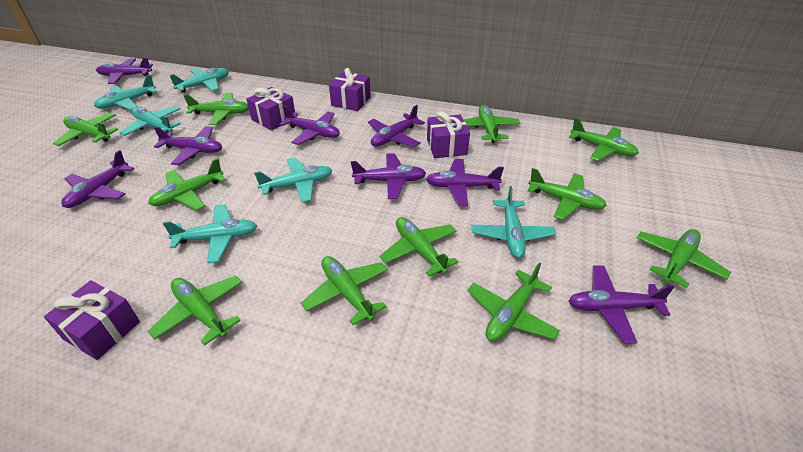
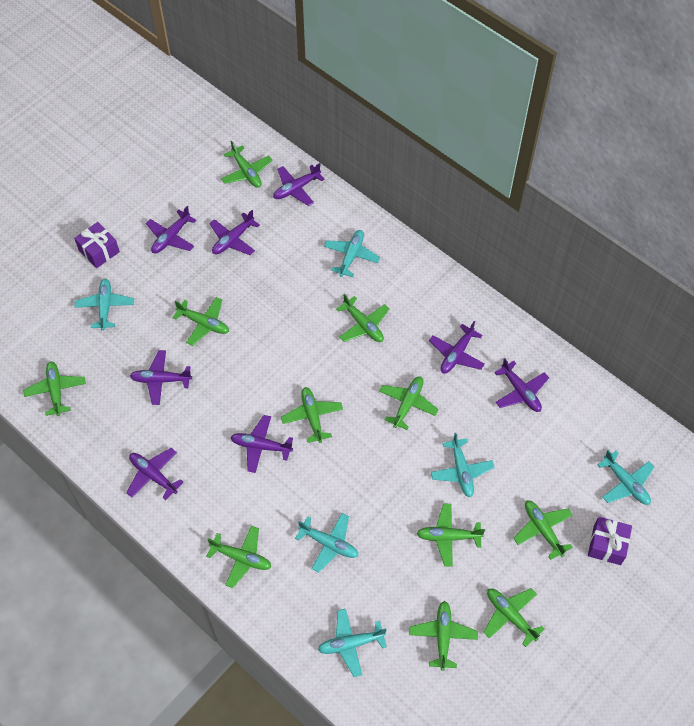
purple gift: 4 -> 2

